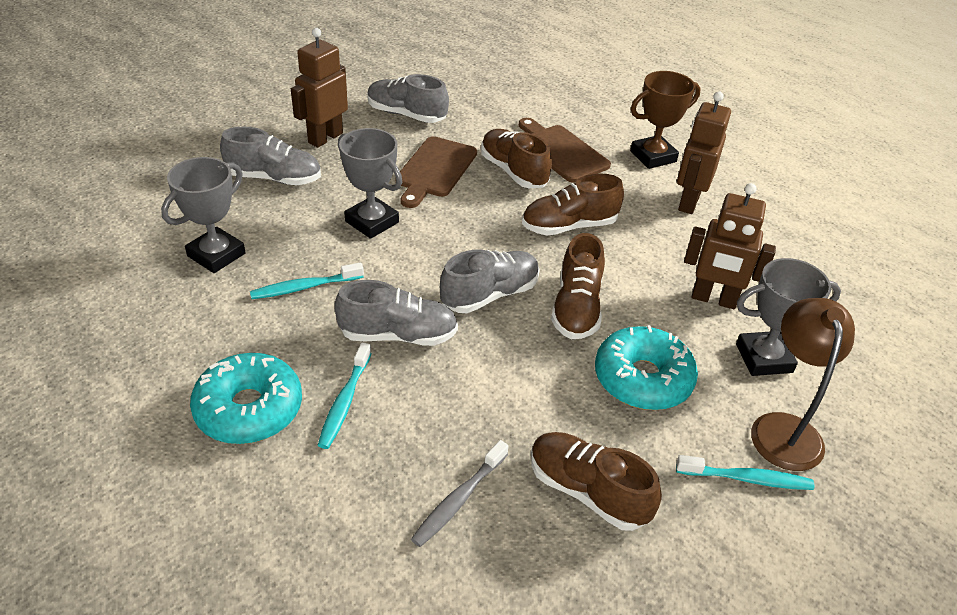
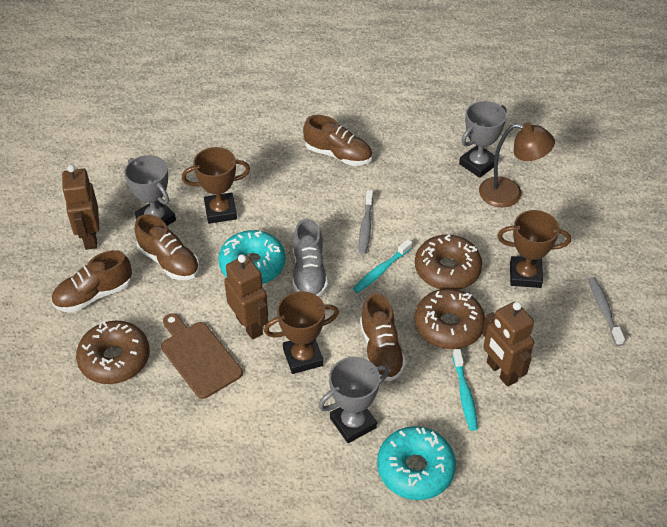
brown cutting board: 2 -> 1
brown donut: 0 -> 3
brown trophy: 1 -> 3
grey shoe: 4 -> 1
grey toothbrush: 1 -> 2
turquoise toothbrush: 3 -> 2

